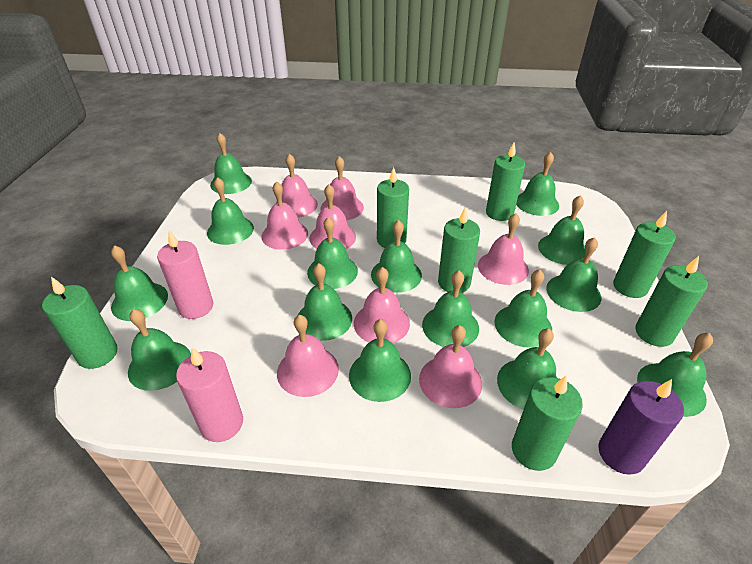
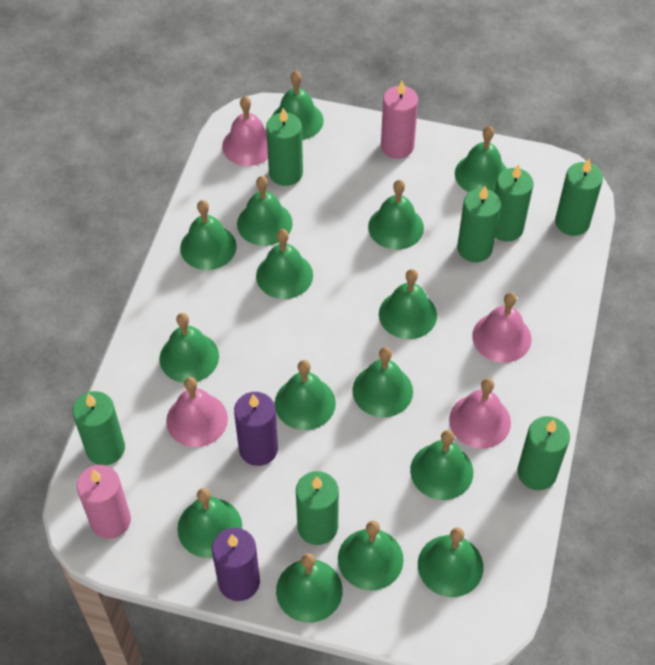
pink bell: 8 -> 4
purple candle: 1 -> 2

